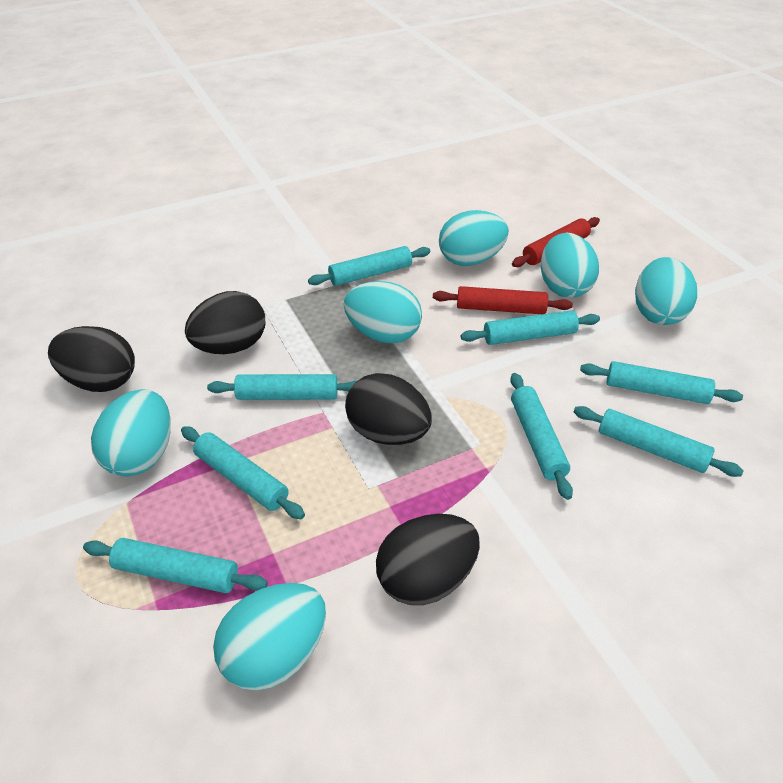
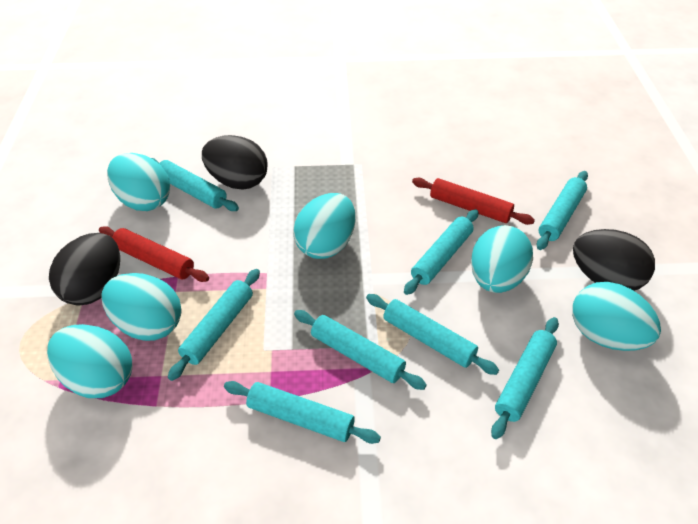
black egg: 4 -> 3

